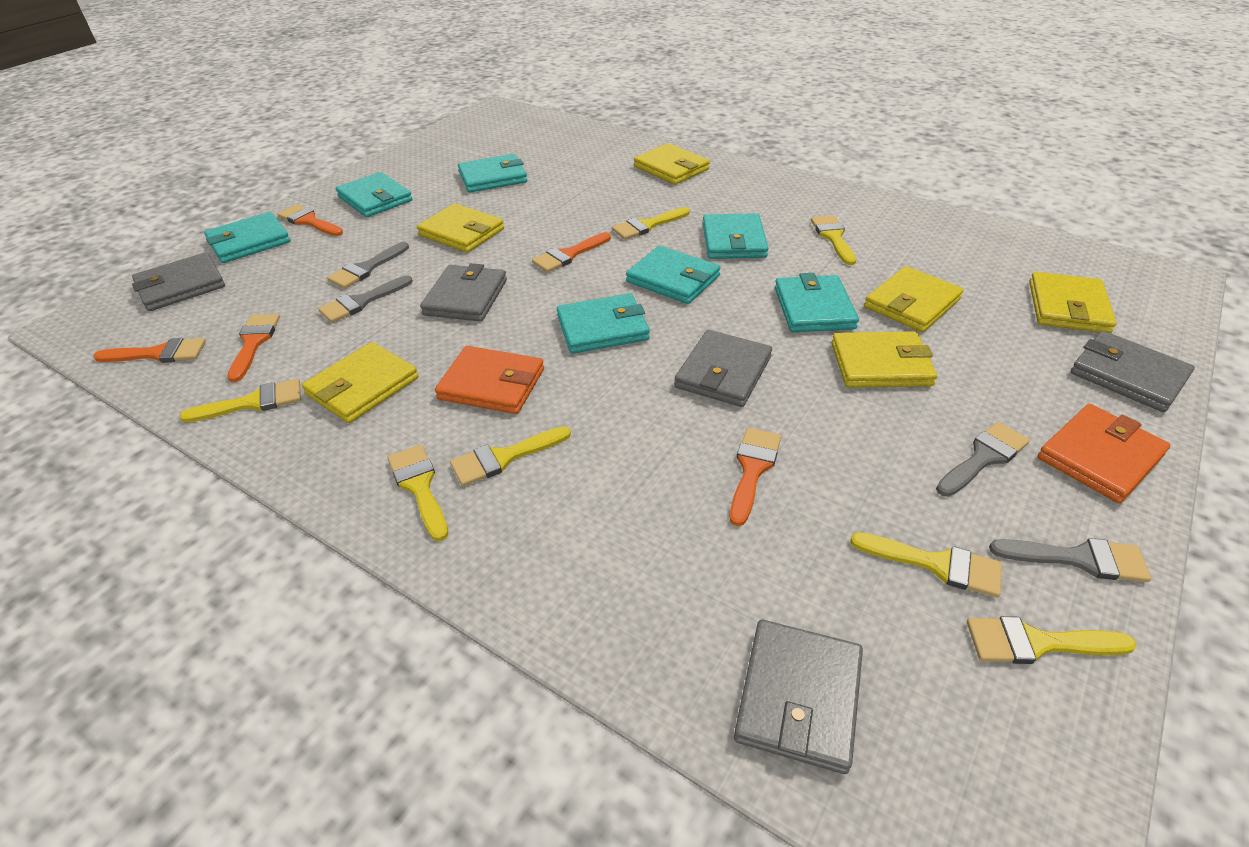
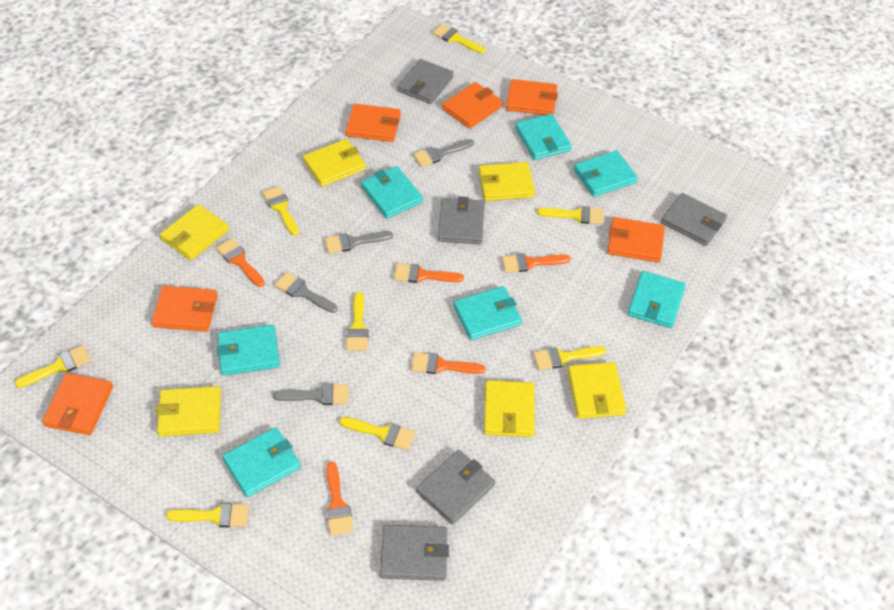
orange wallet: 2 -> 6
yellow brush: 7 -> 8

